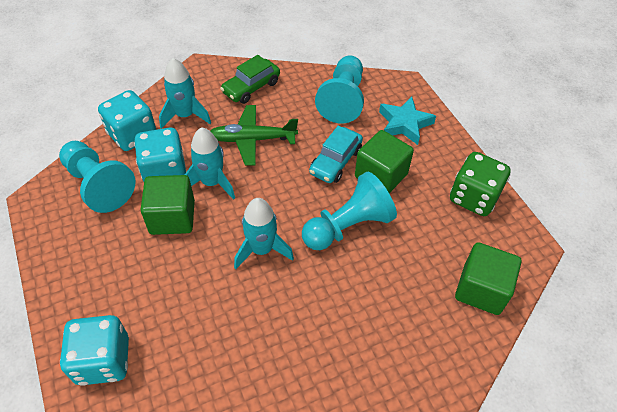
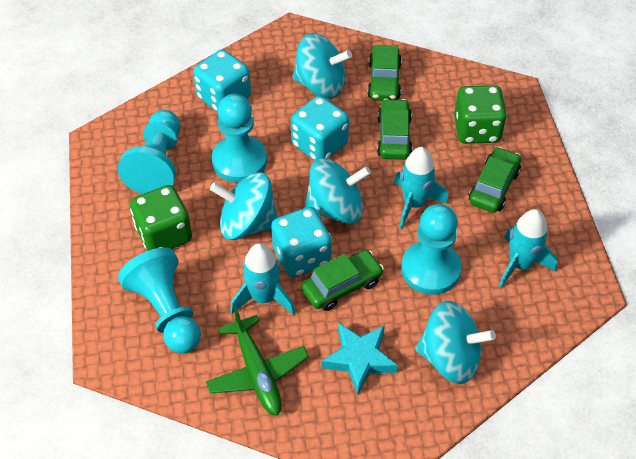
green car: 1 -> 4
green cube: 3 -> 0
green dice: 1 -> 2
turquoise car: 1 -> 0
turquoise pawn: 3 -> 4
turquoise spinning top: 0 -> 4

